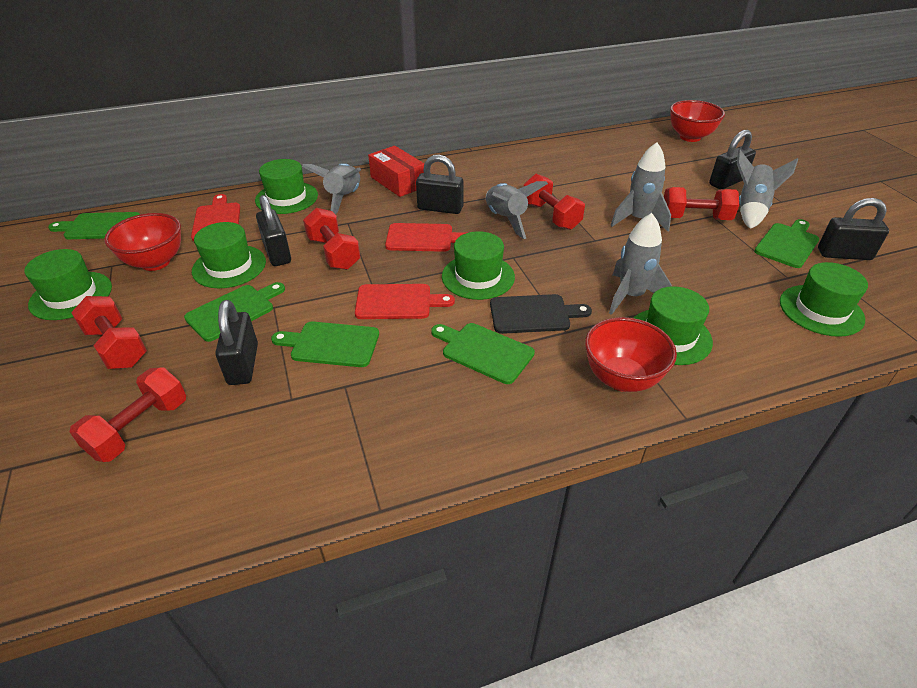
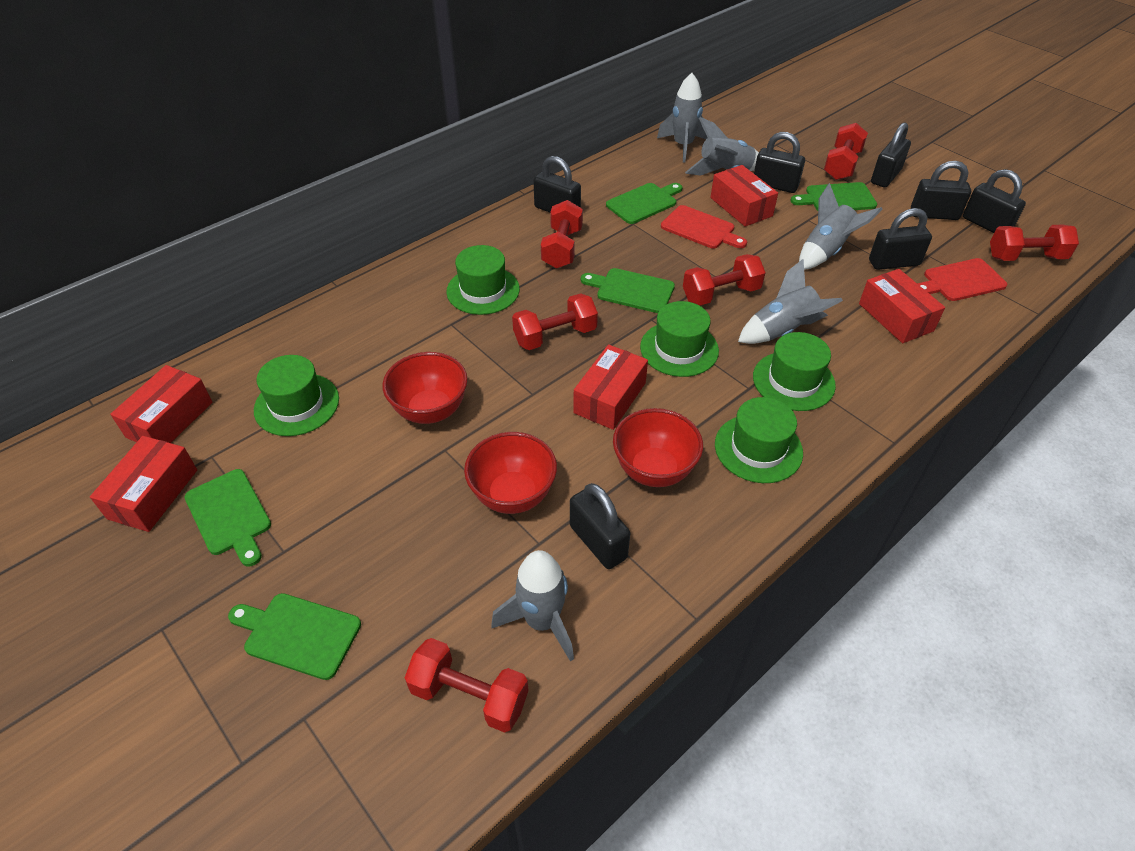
black cutting board: 1 -> 0
black padlock: 5 -> 7
green hat: 6 -> 5
red box: 1 -> 5
red cutting board: 3 -> 2
red dumbbell: 5 -> 6

